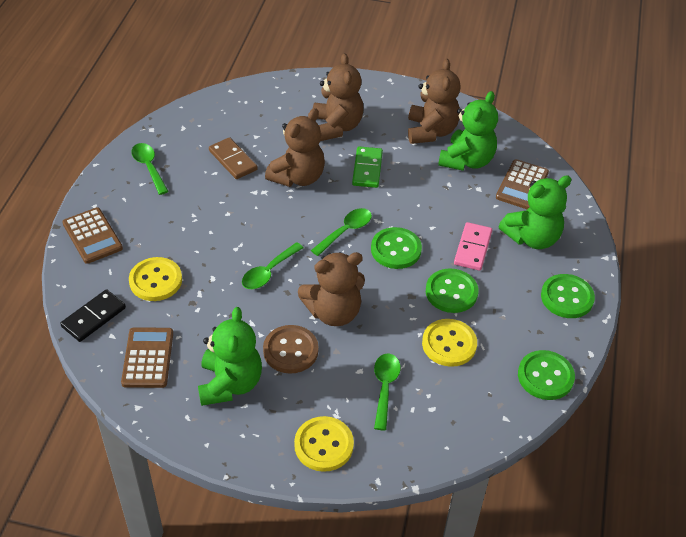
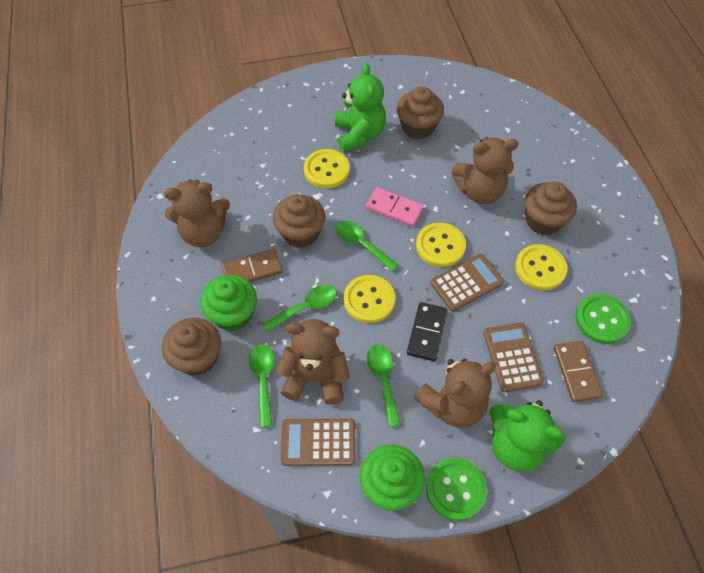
brown button: 1 -> 0
brown cupcake: 0 -> 4
brown domino: 1 -> 2
green button: 4 -> 2
green cupcake: 0 -> 2
green domino: 1 -> 0
green teddy bear: 3 -> 2
yellow button: 3 -> 4

